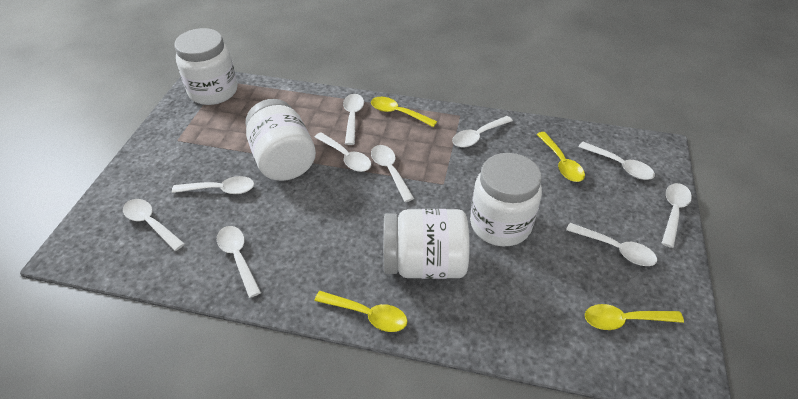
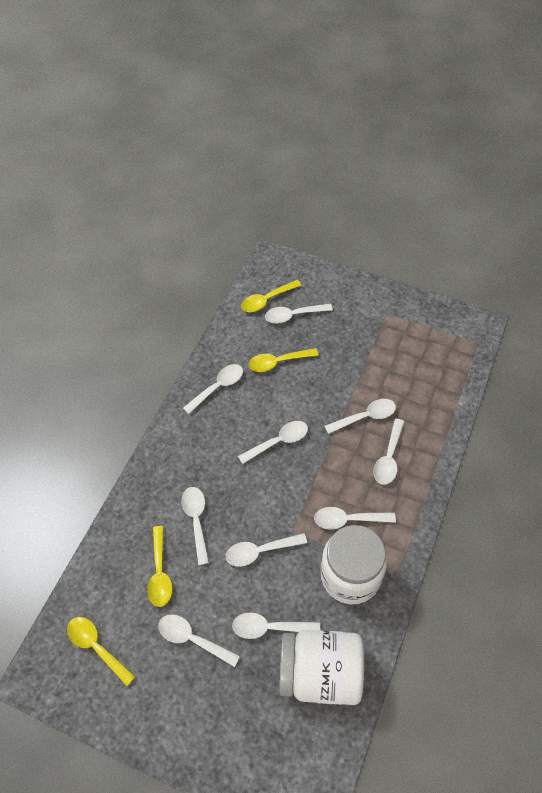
white jar: 4 -> 2

